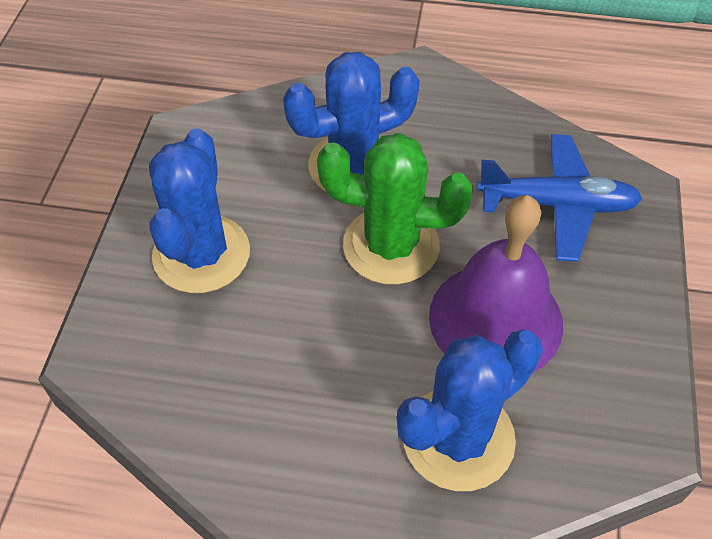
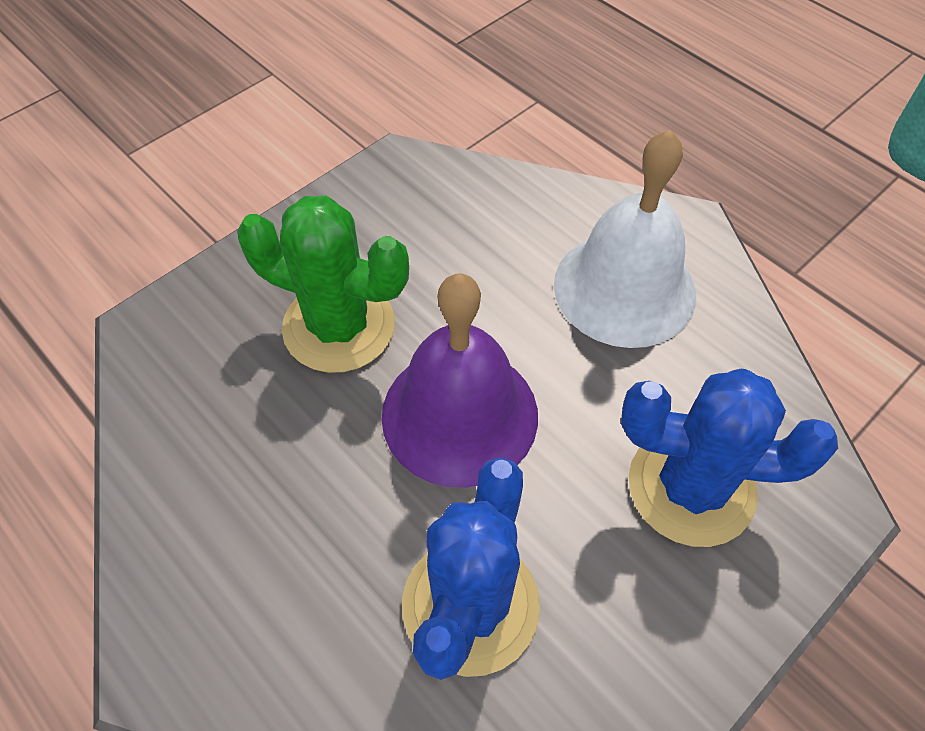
blue cactus: 3 -> 2
blue plane: 1 -> 0
white bell: 0 -> 1

